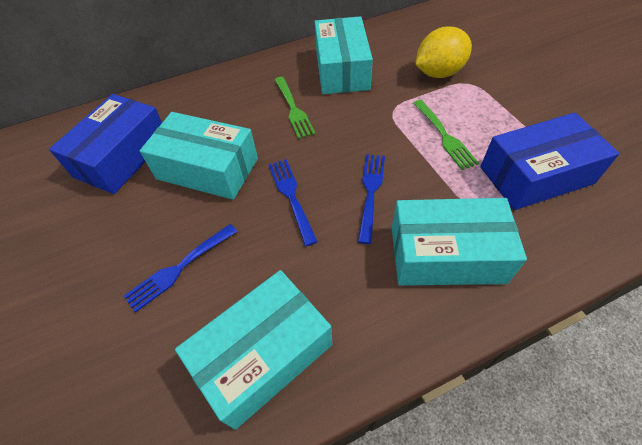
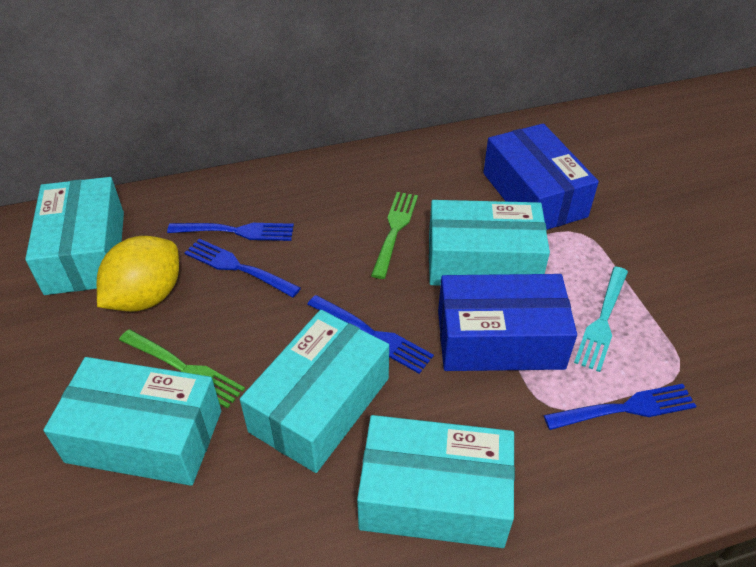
blue fork: 3 -> 4
turquoise box: 4 -> 5
turquoise fork: 0 -> 1

